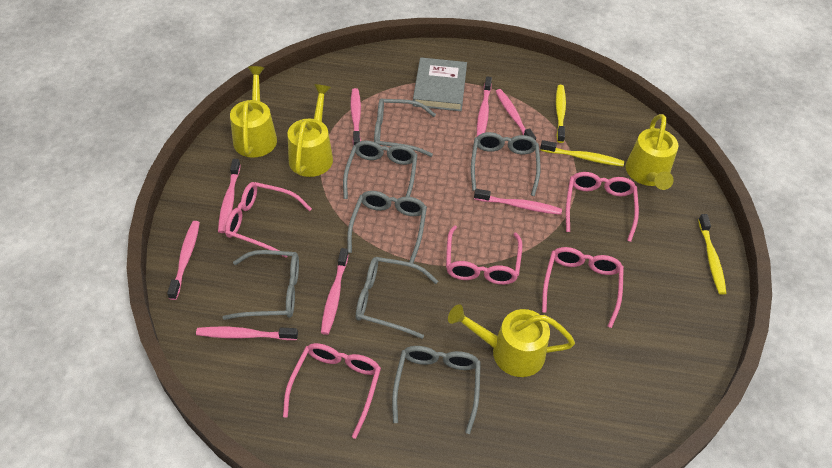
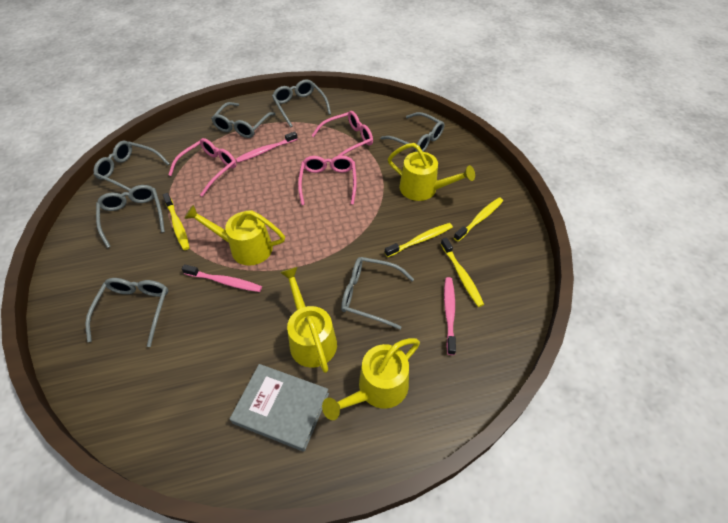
pink glasses: 5 -> 3
pink toothbrush: 8 -> 3
yellow toothbrush: 3 -> 4

